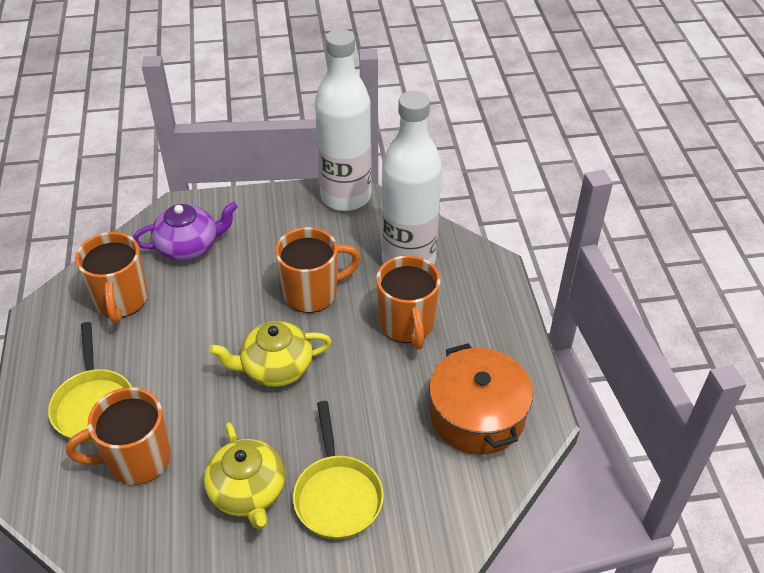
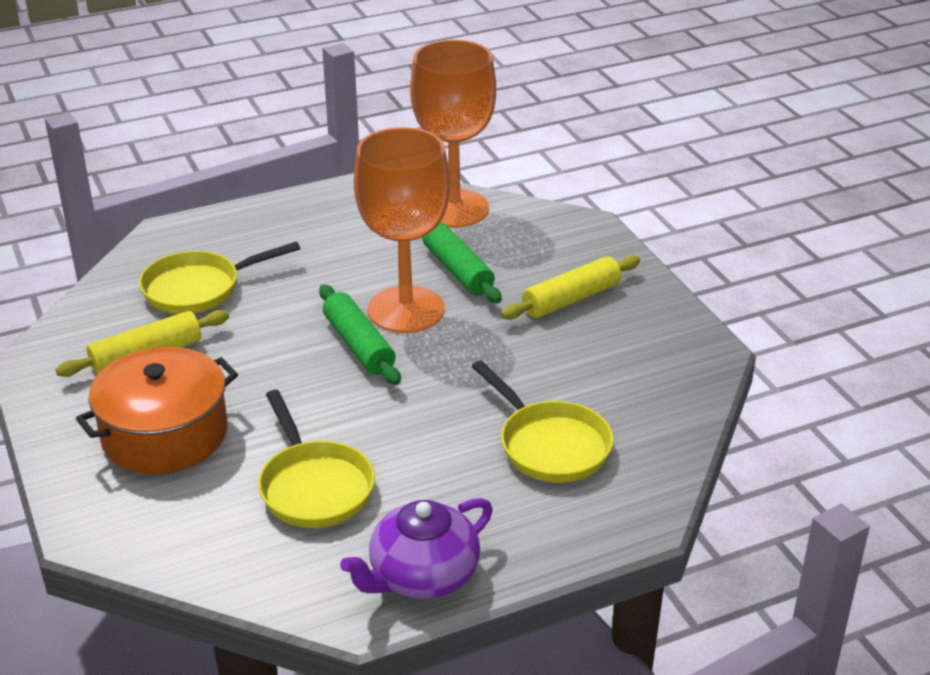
green rolling pin: 0 -> 2
orange goblet: 0 -> 2
orange mug: 4 -> 0
white bottle: 2 -> 0
yellow pan: 2 -> 3
yellow rolling pin: 0 -> 2
yellow teapot: 2 -> 0

